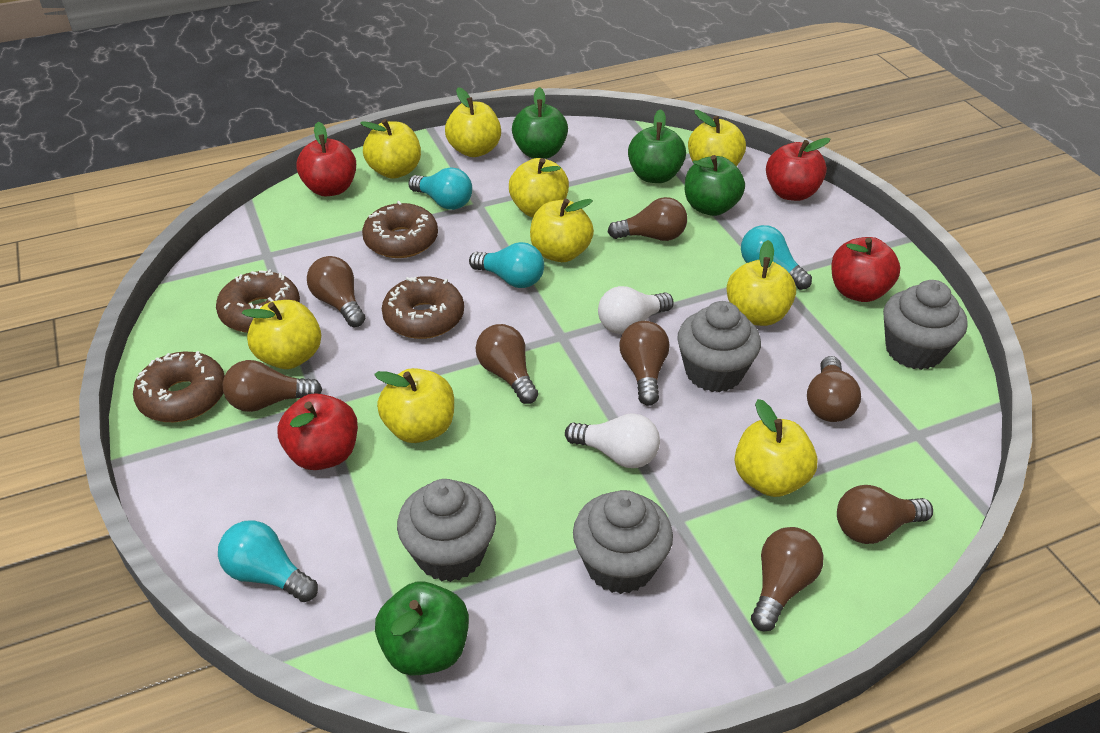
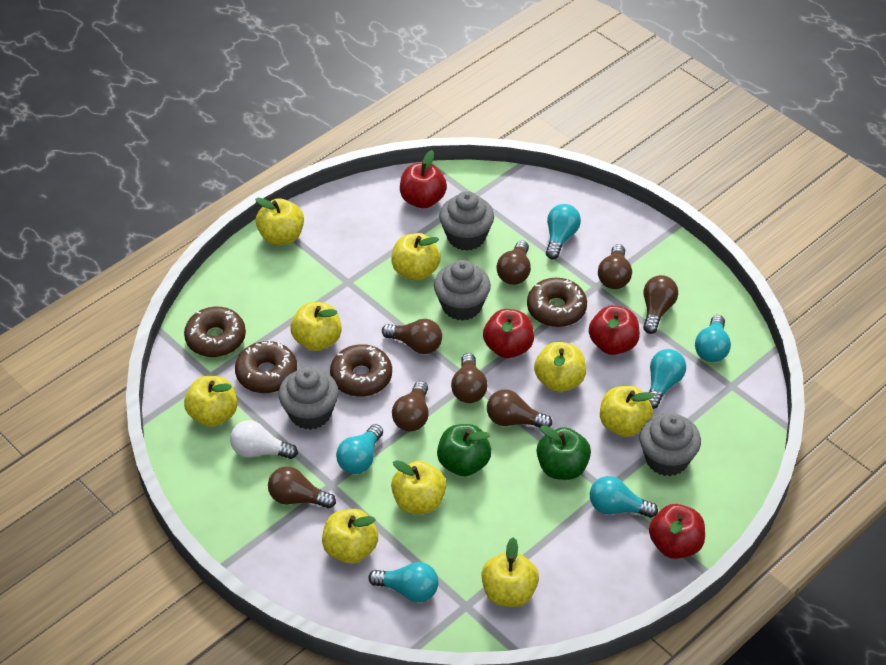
green apple: 4 -> 2
turquoise light bulb: 4 -> 6
white light bulb: 2 -> 1

